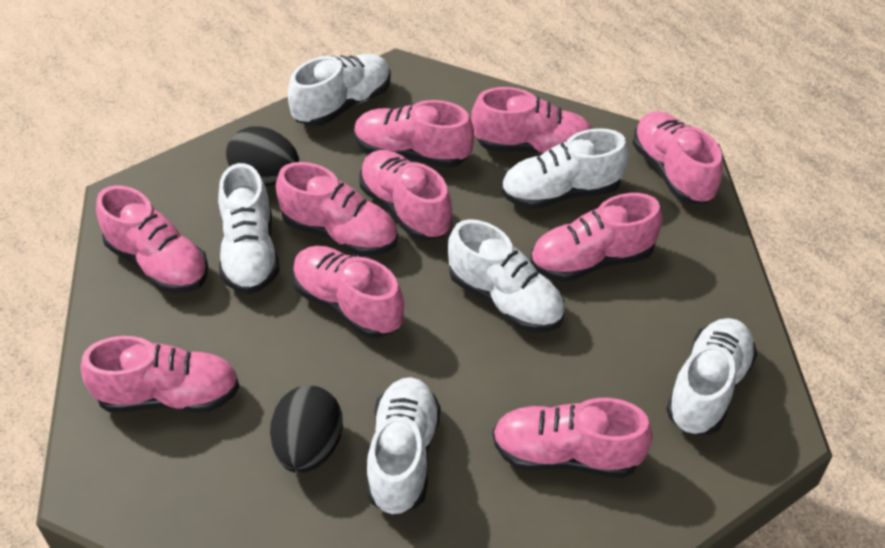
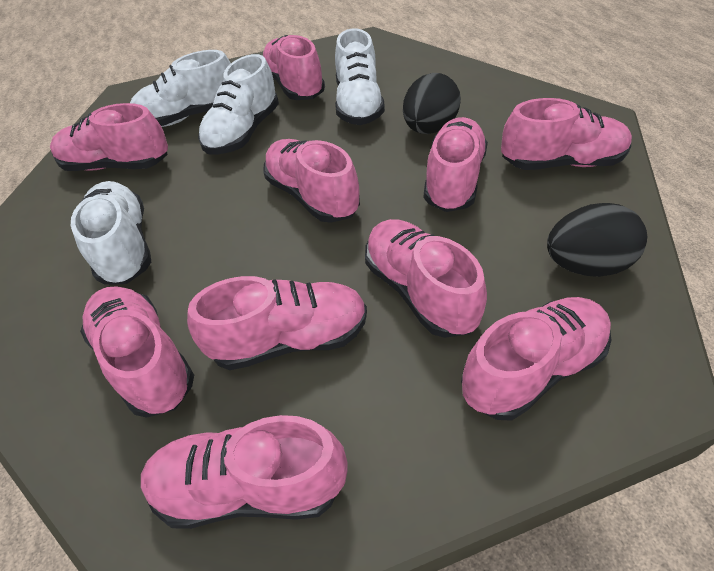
white shoe: 6 -> 4

